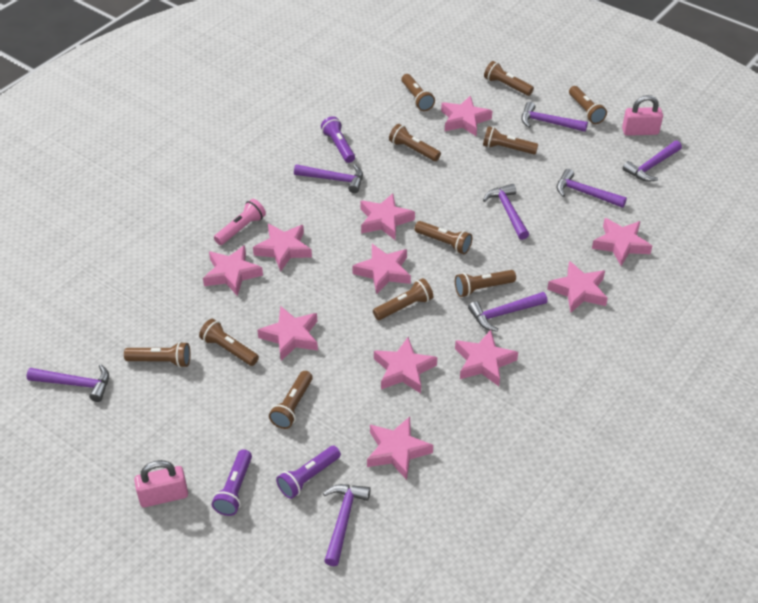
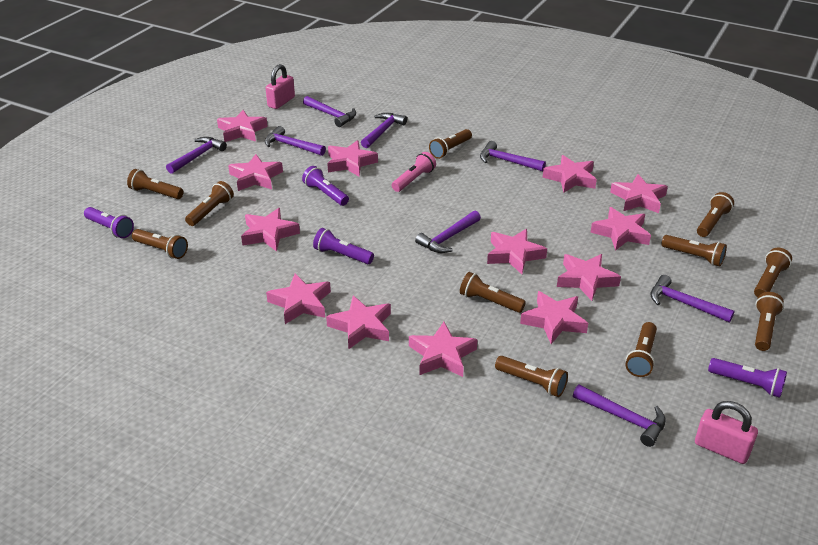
pink star: 11 -> 13
purple flashlight: 3 -> 4

